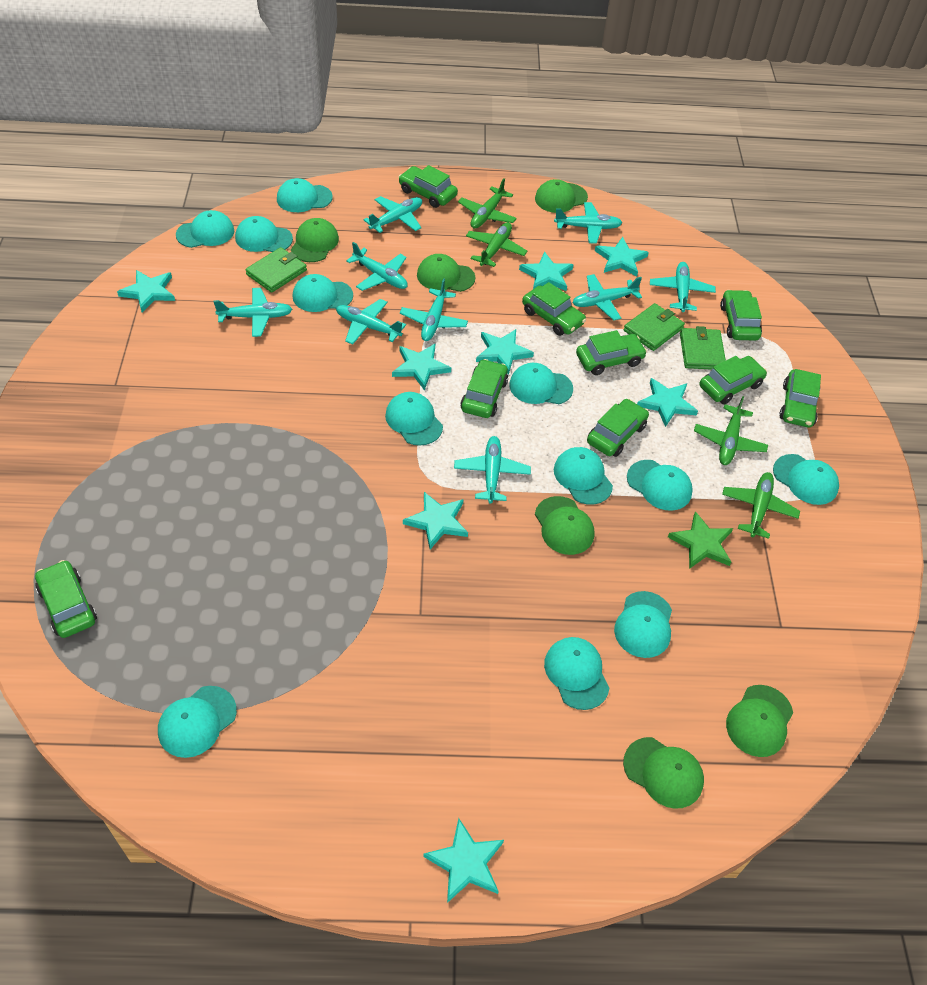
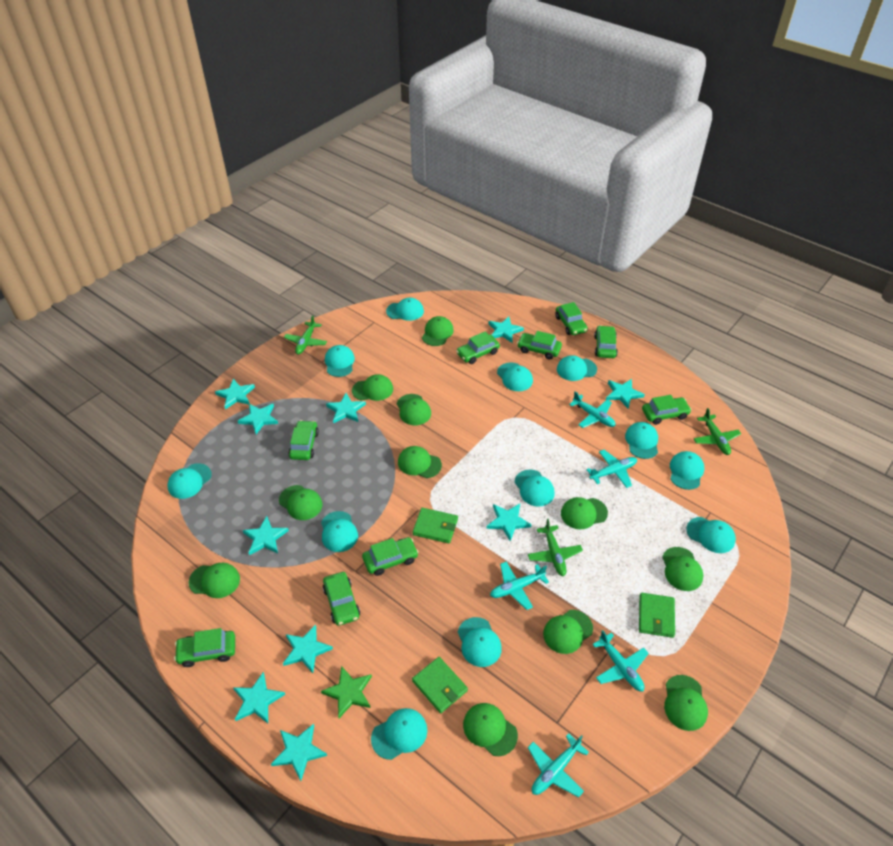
green cap: 6 -> 11
green plane: 4 -> 3
turquoise plane: 9 -> 5
turquoise star: 8 -> 10

